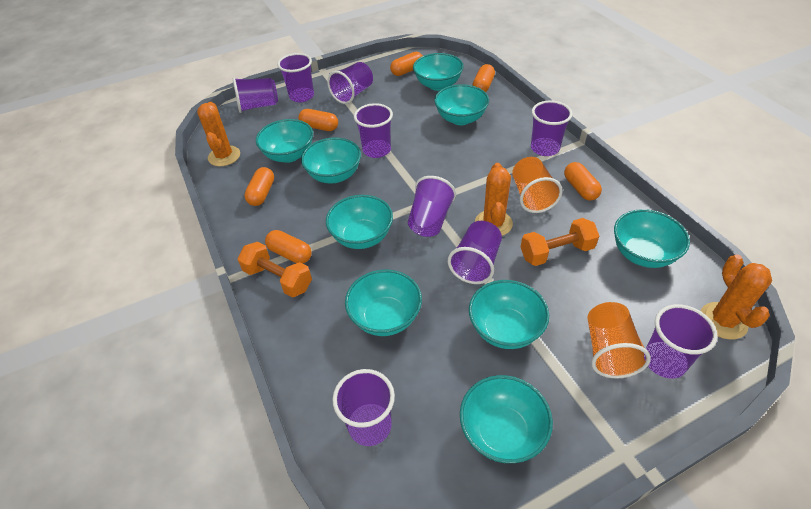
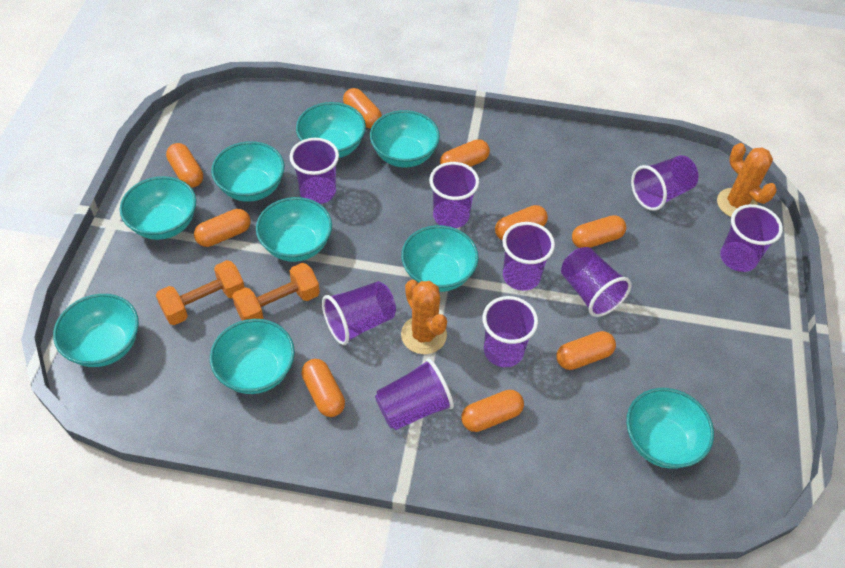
orange cactus: 3 -> 2
orange capsule: 6 -> 9
orange cup: 2 -> 0

